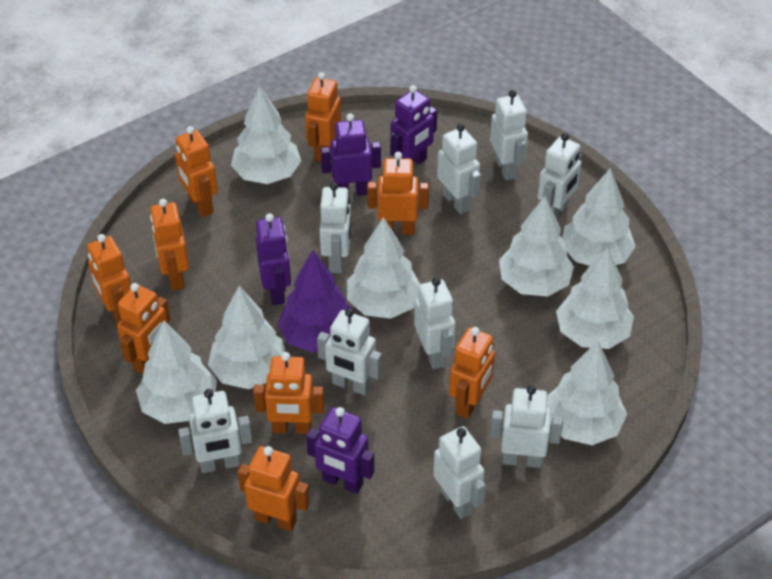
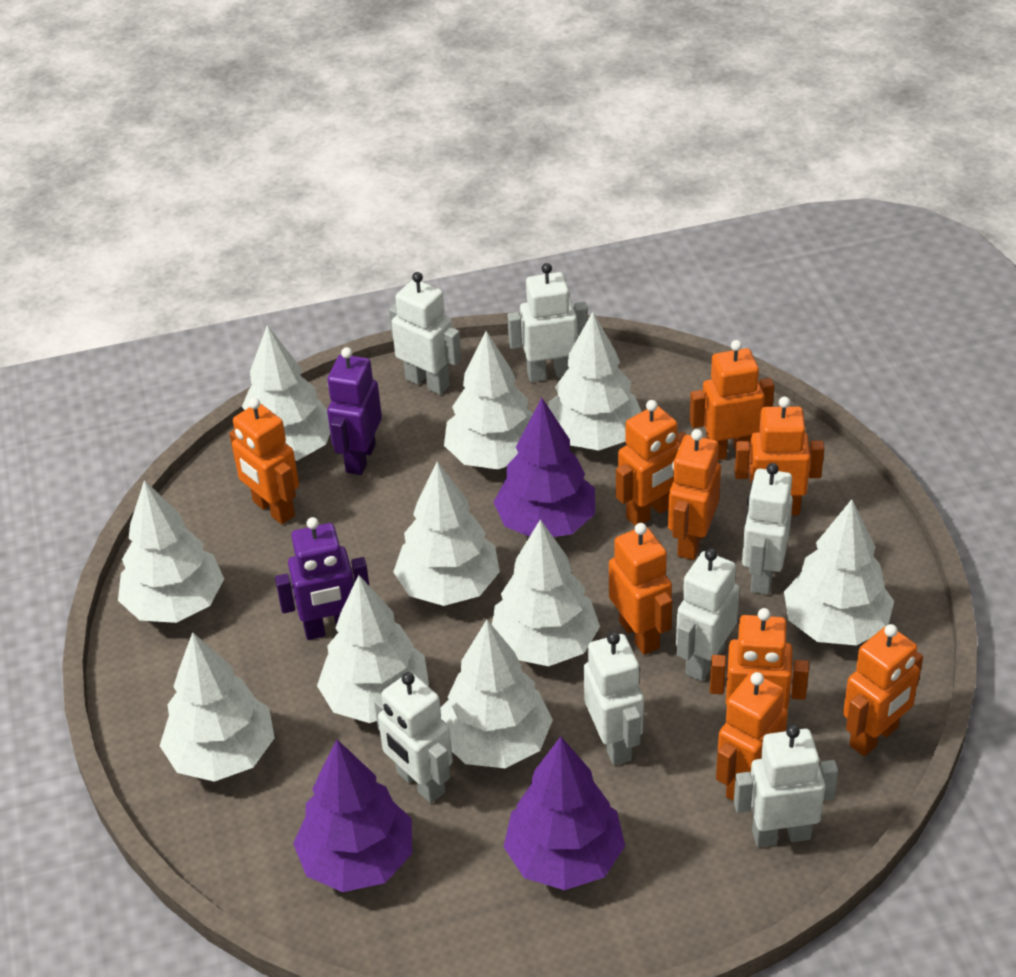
purple robot: 4 -> 2
purple tree: 1 -> 3
white robot: 9 -> 7
white tree: 8 -> 10

